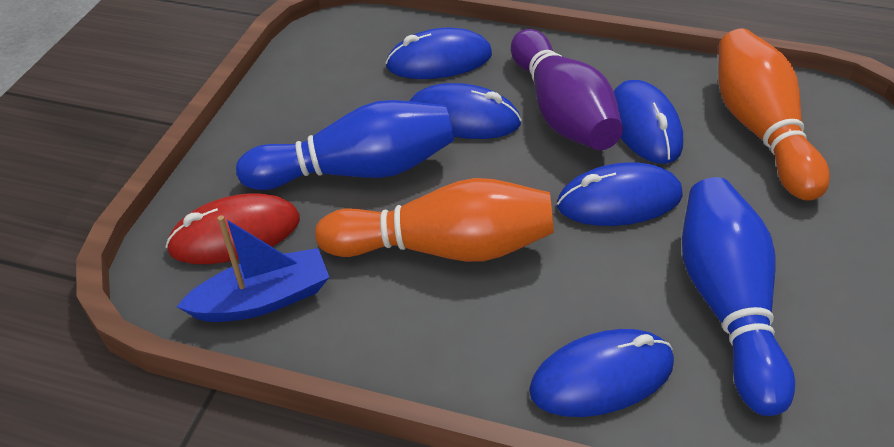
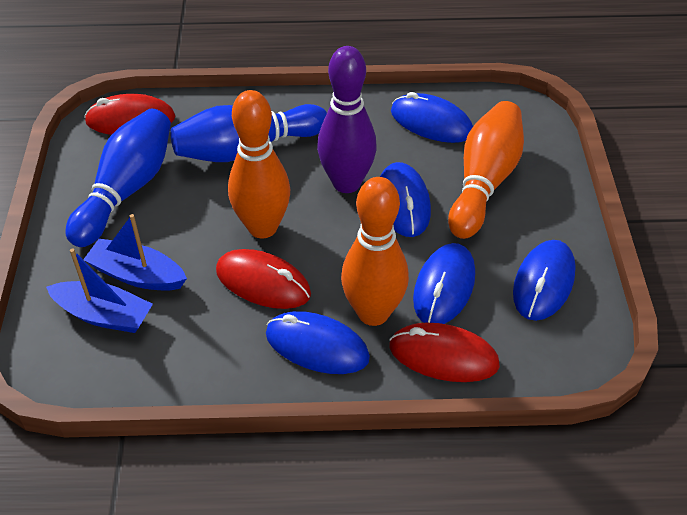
blue boat: 1 -> 2
orange bowling pin: 2 -> 3
red mouse: 1 -> 3

